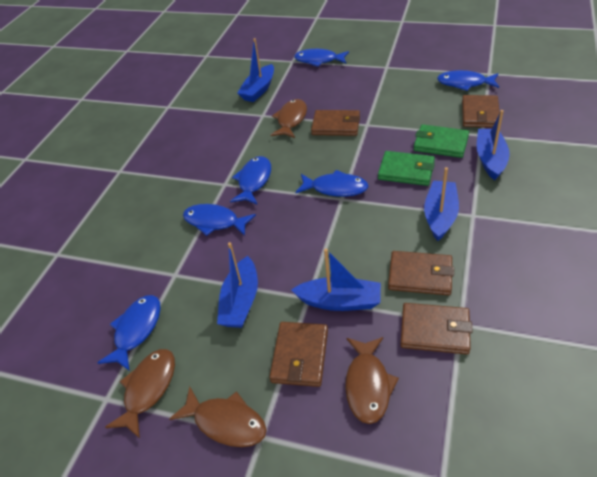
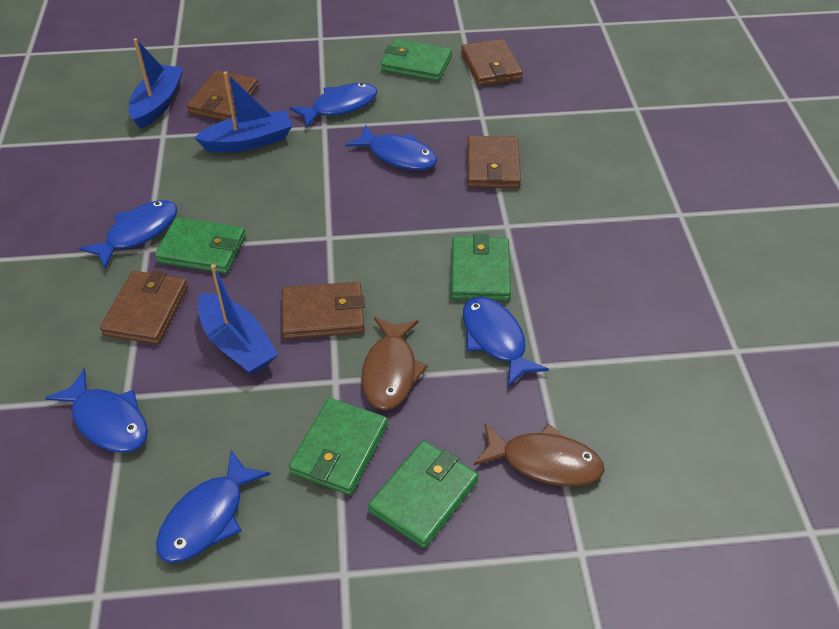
blue boat: 5 -> 3
brown fish: 4 -> 2
green wallet: 2 -> 5

